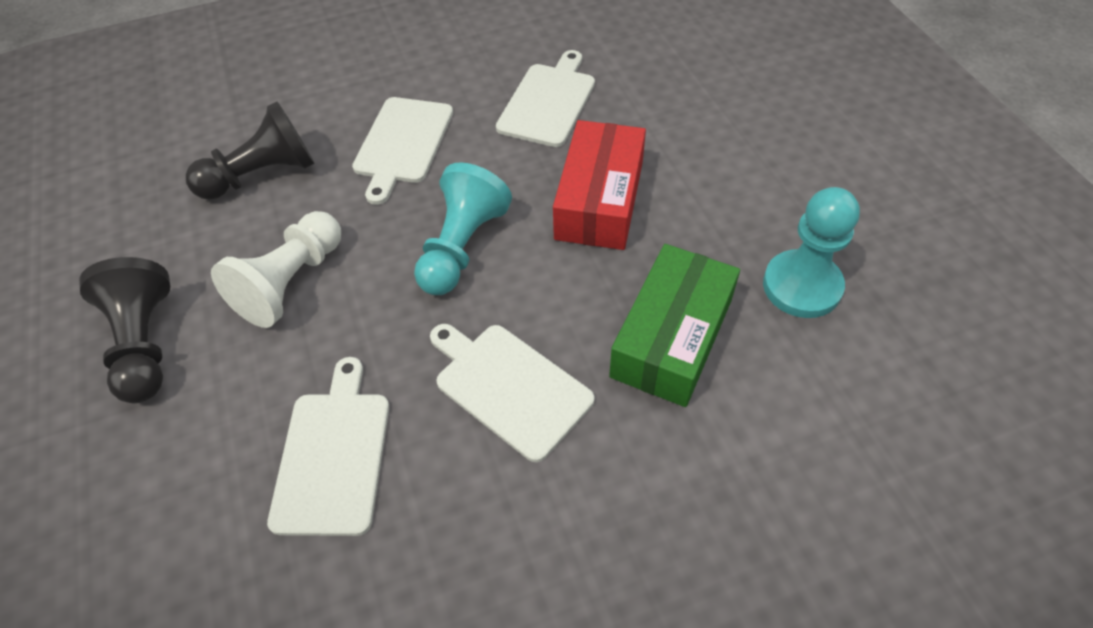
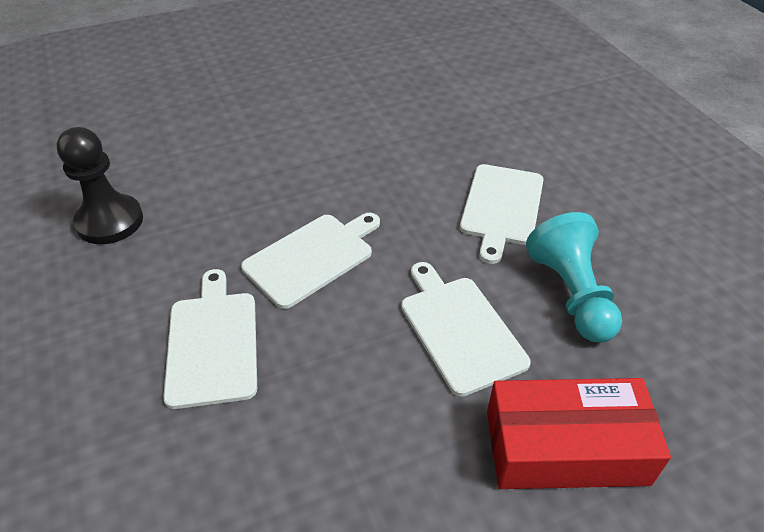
black pawn: 2 -> 1
green box: 1 -> 0
turquoise pawn: 2 -> 1
white pawn: 1 -> 0

